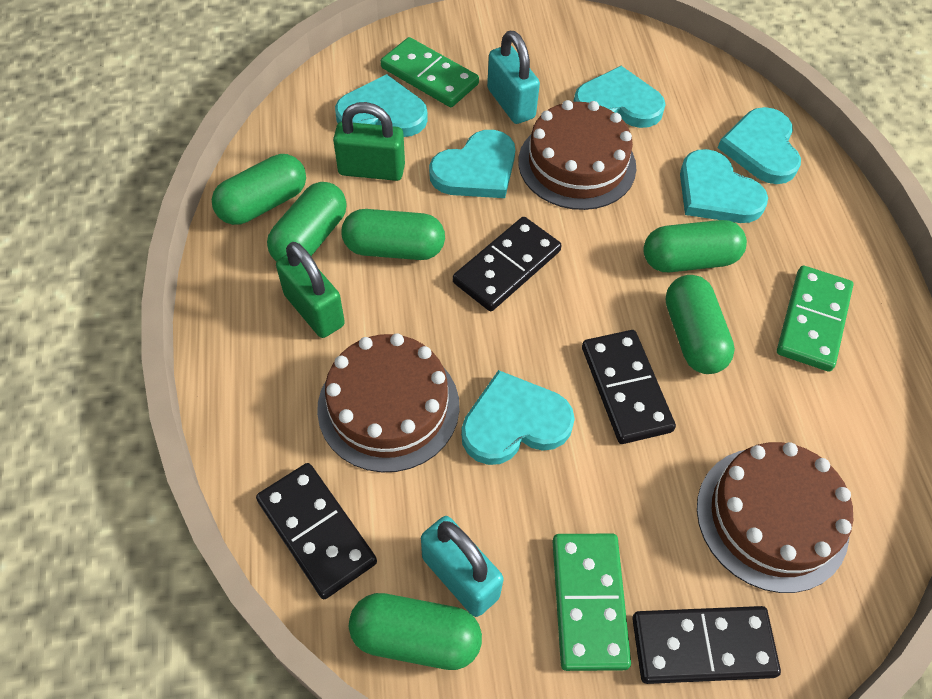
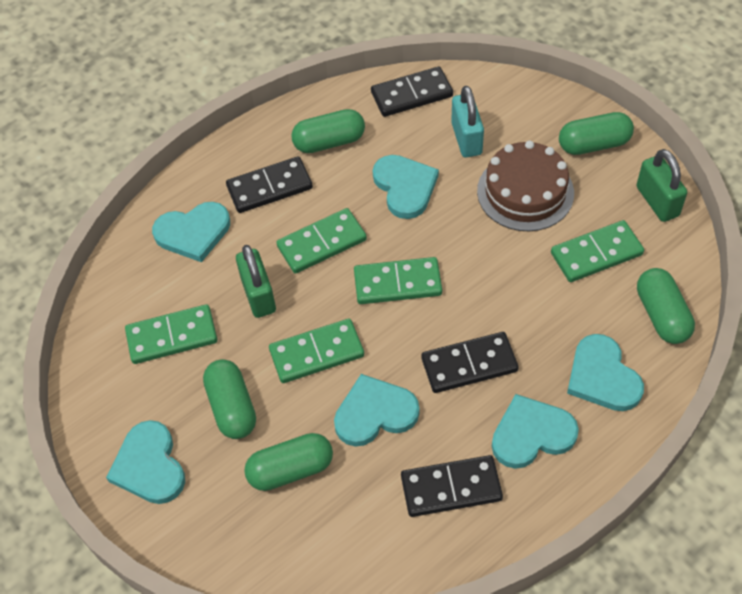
brown cake: 3 -> 1
green capsule: 6 -> 5
green domino: 3 -> 5
turquoise padlock: 2 -> 1

